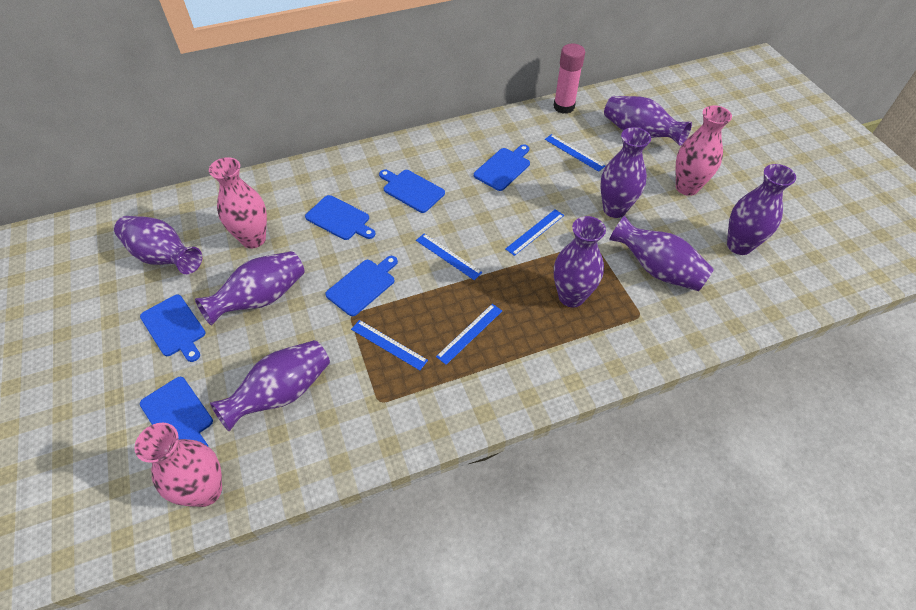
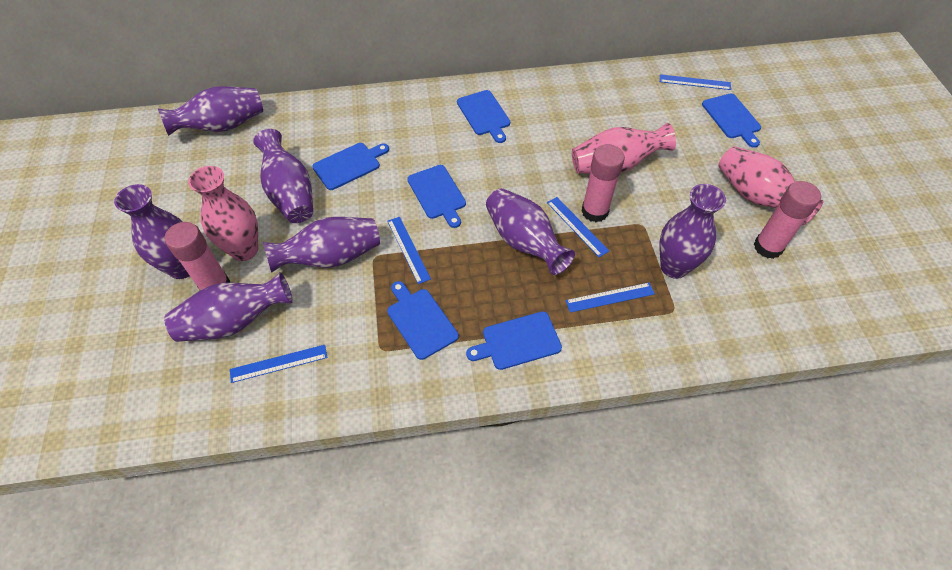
pink glue stick: 1 -> 3
purple vase: 8 -> 7

